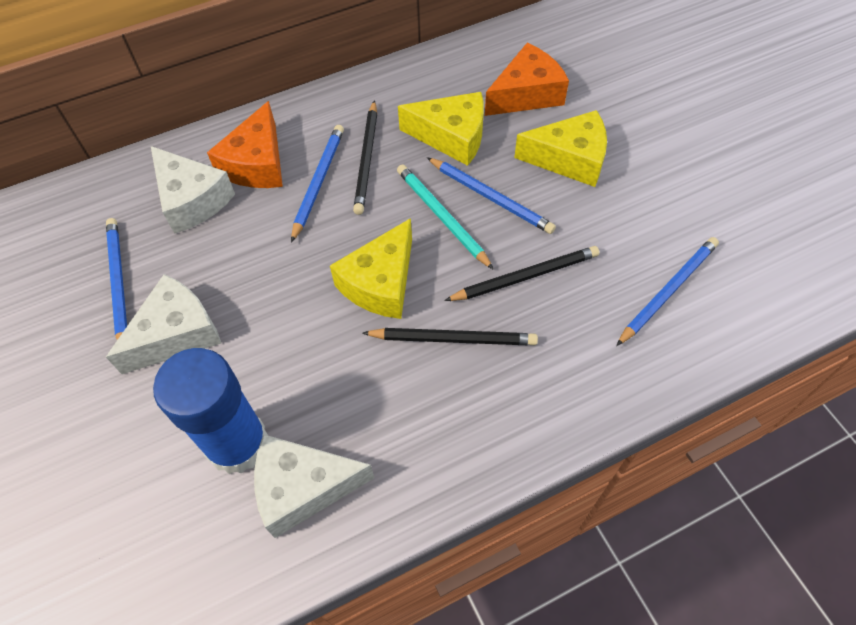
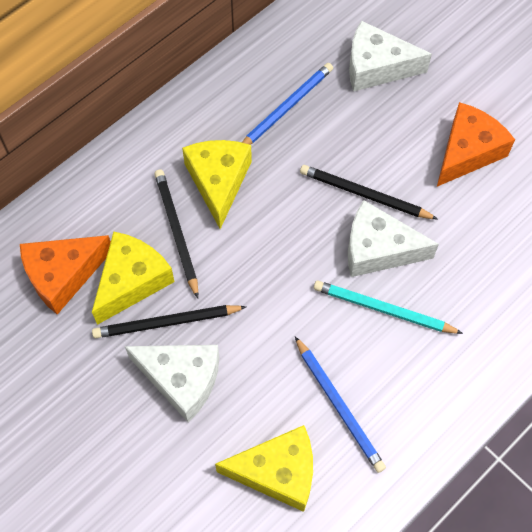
blue glue stick: 1 -> 0
blue pencil: 4 -> 2

